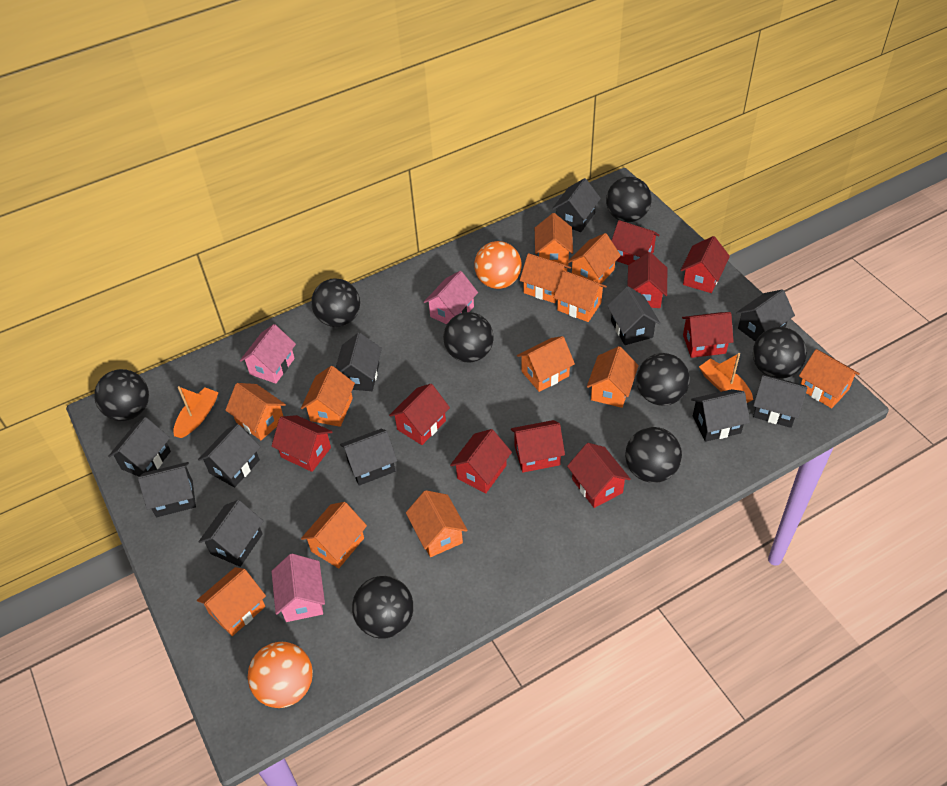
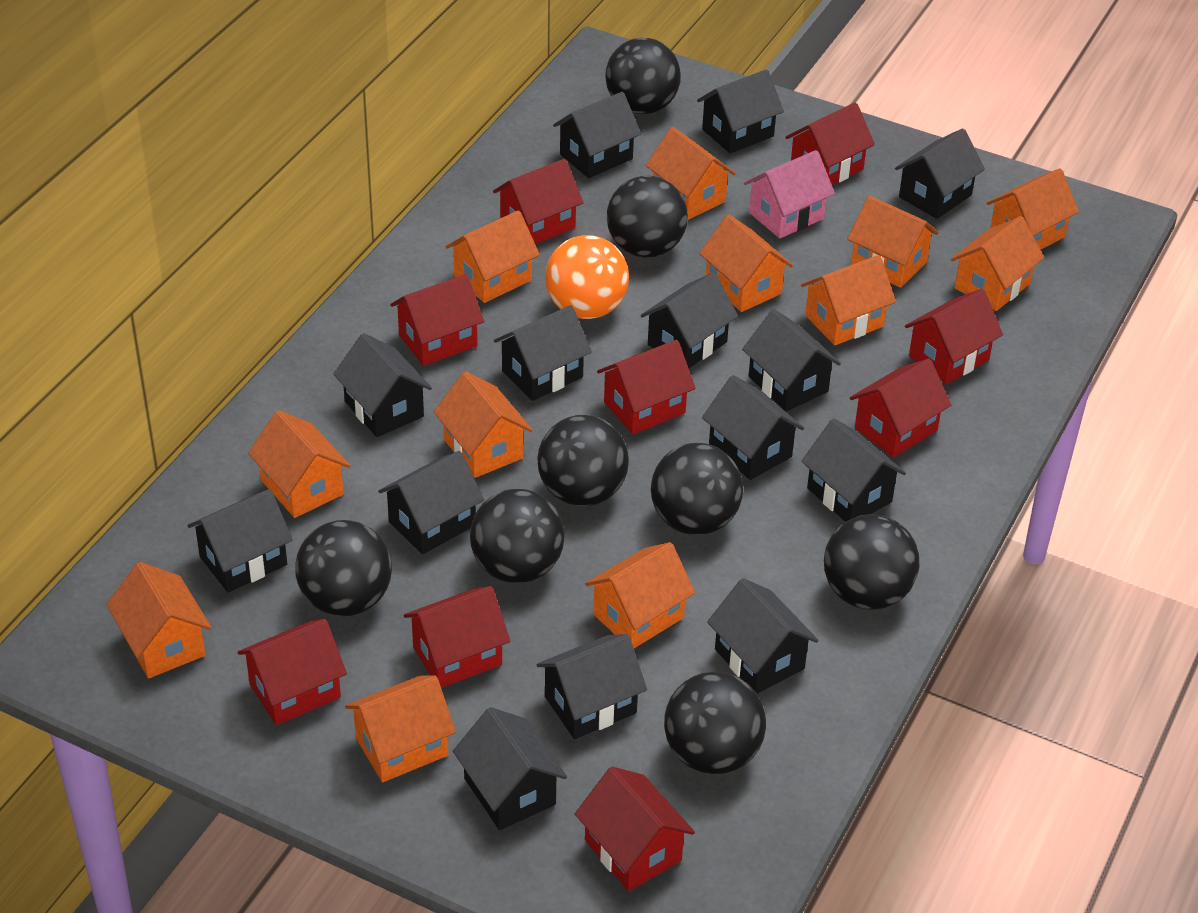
black house: 11 -> 14
orange ball: 2 -> 1
orange boat: 2 -> 0
pink house: 3 -> 1

